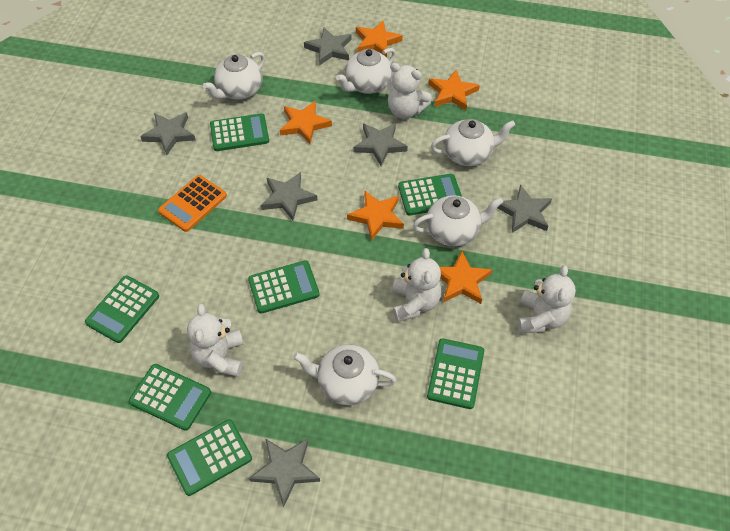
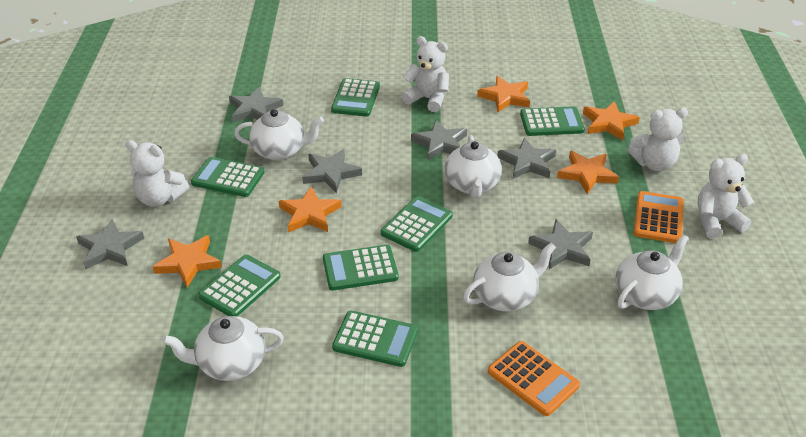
orange calculator: 1 -> 2

